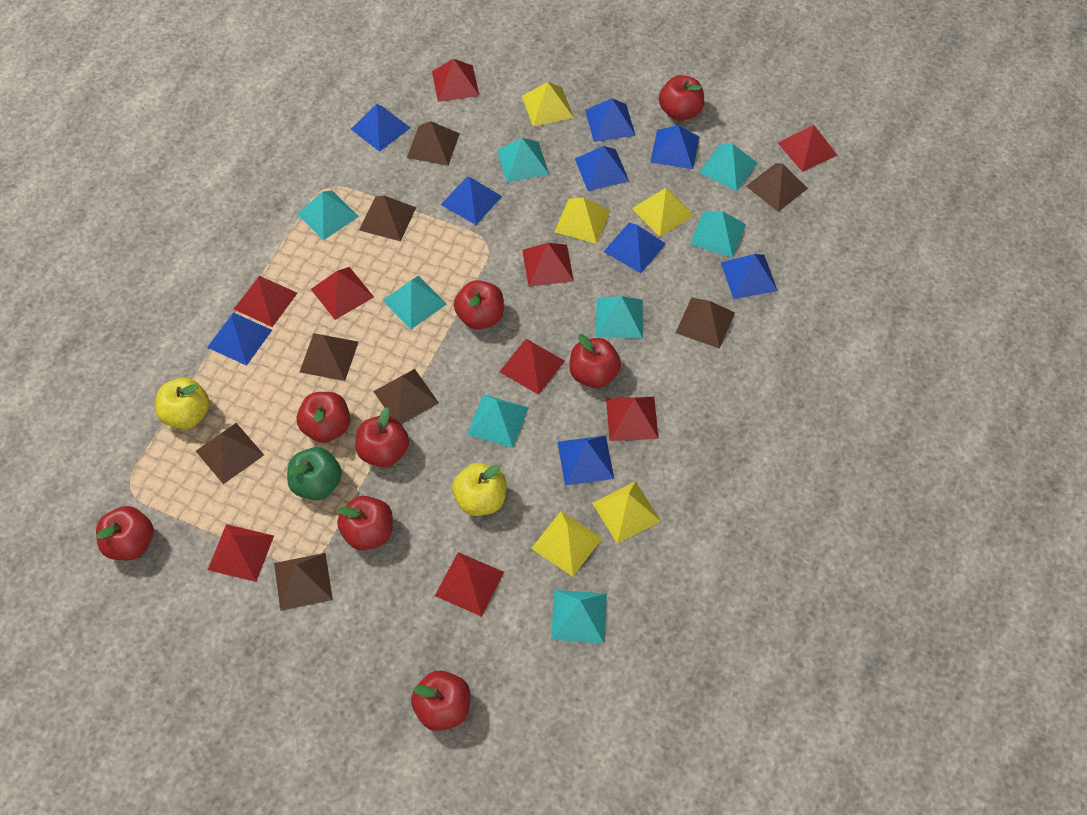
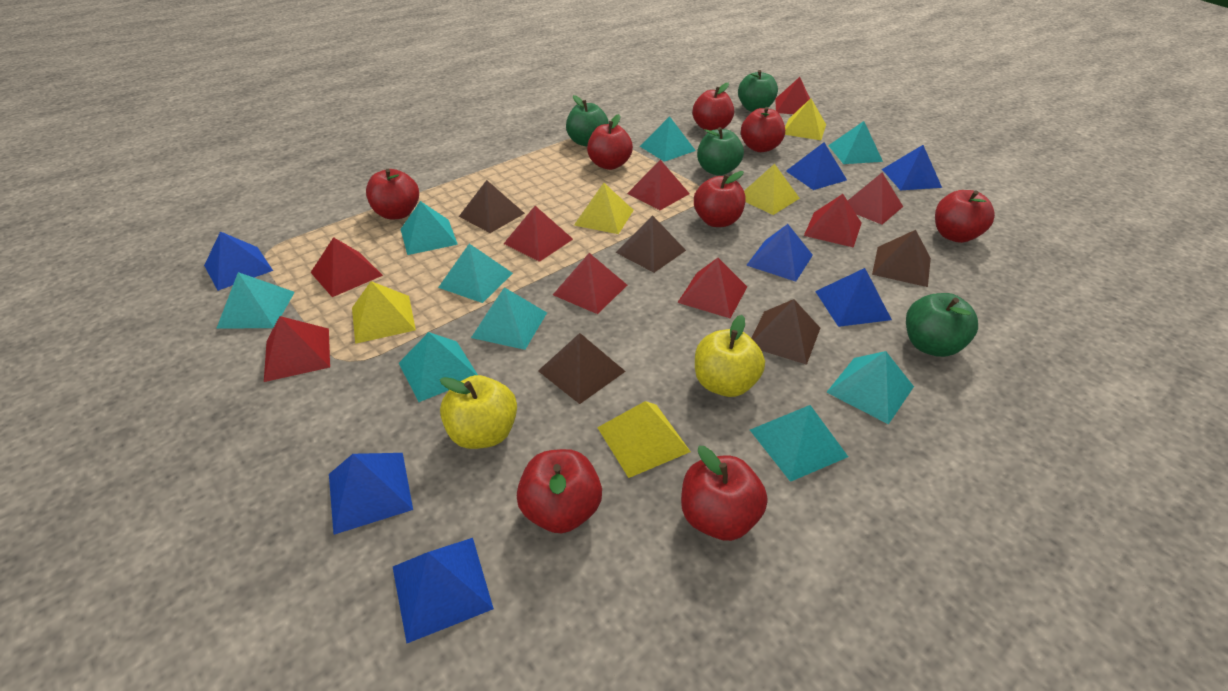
blue pyramid: 9 -> 7
brown pyramid: 8 -> 5
green apple: 1 -> 4
turquoise pyramid: 8 -> 9

